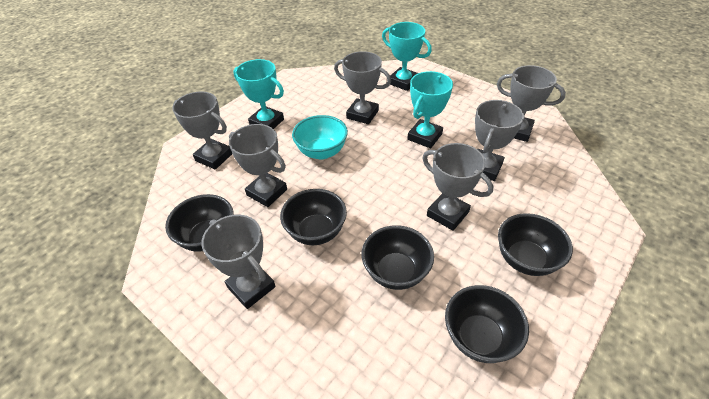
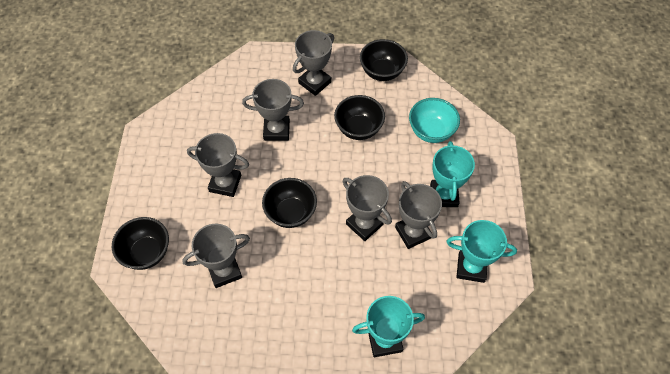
black bowl: 5 -> 4
grey trophy: 7 -> 6

